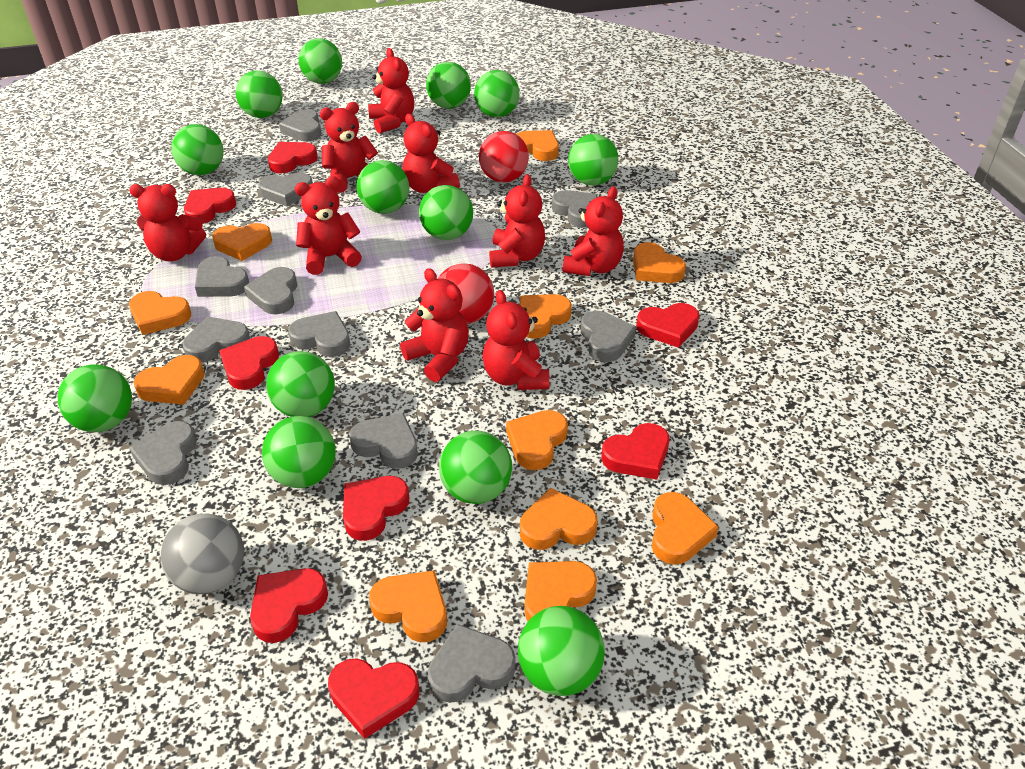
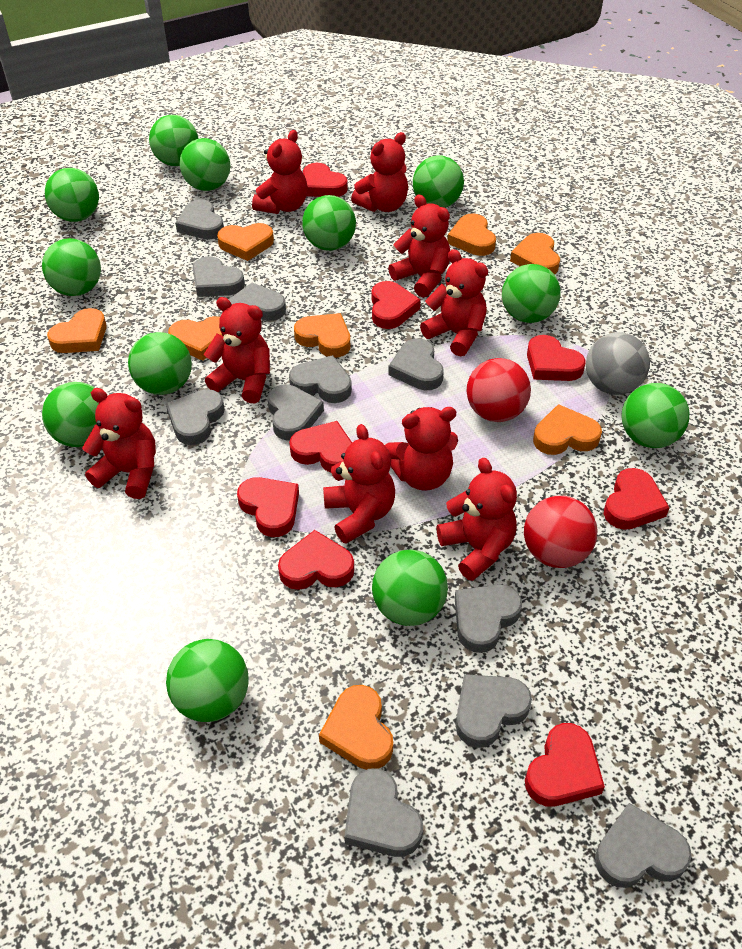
green ball: 13 -> 12
orange heart: 11 -> 8

